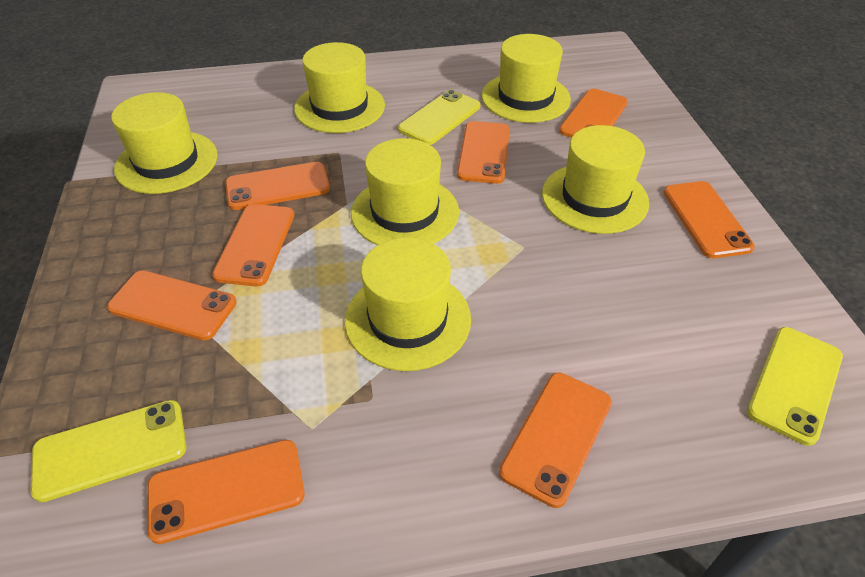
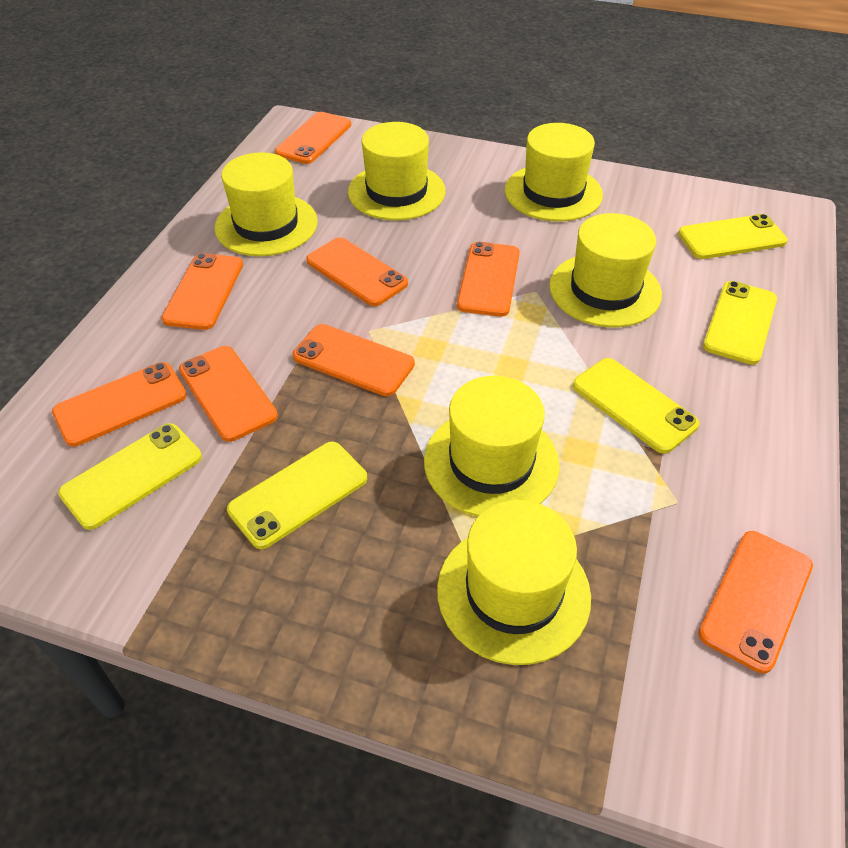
yellow phone: 3 -> 5

